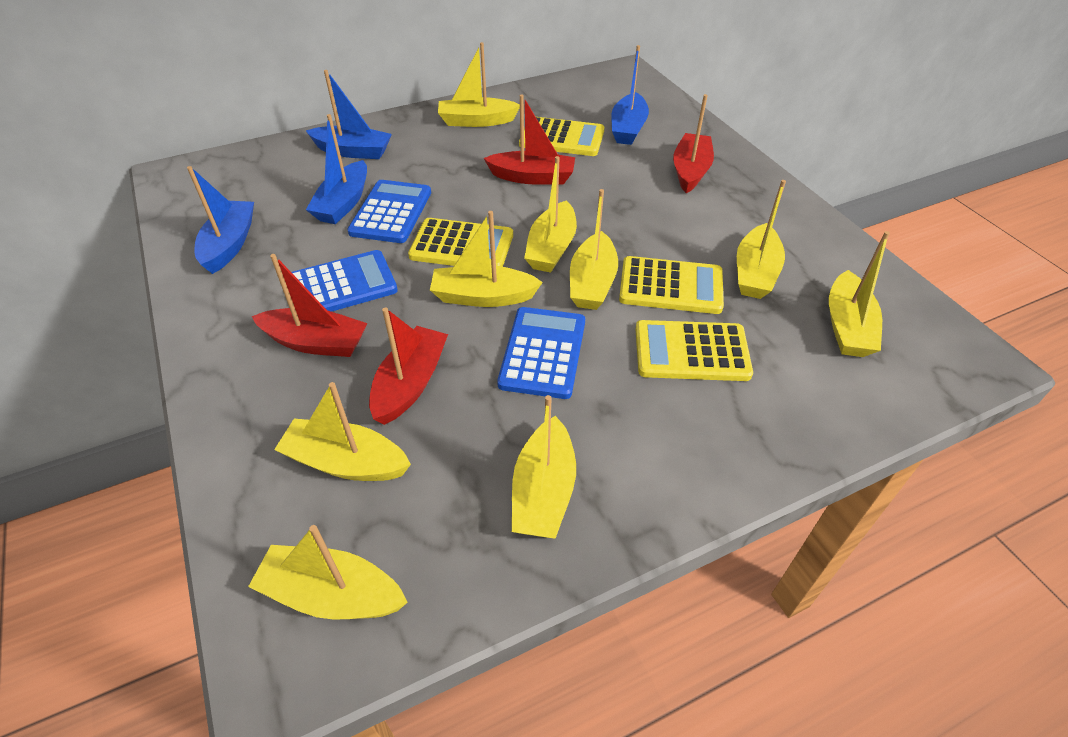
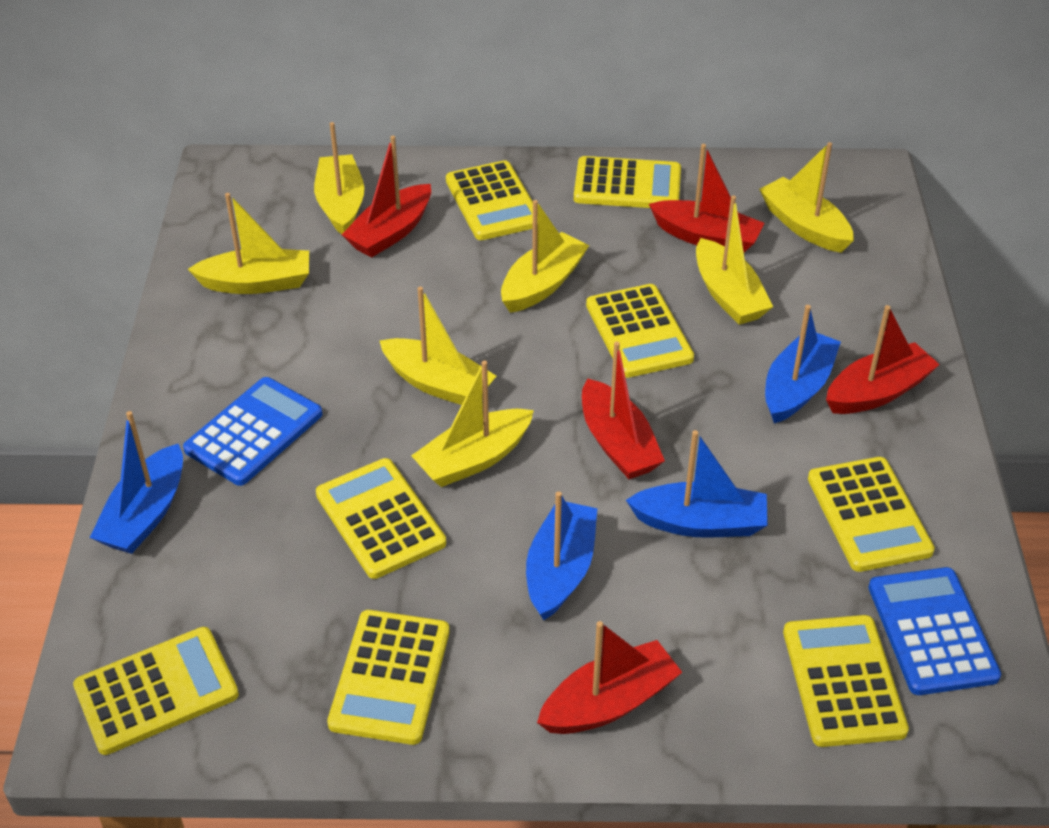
blue calculator: 3 -> 2
red boat: 4 -> 5
yellow boat: 9 -> 7
yellow calculator: 4 -> 8

